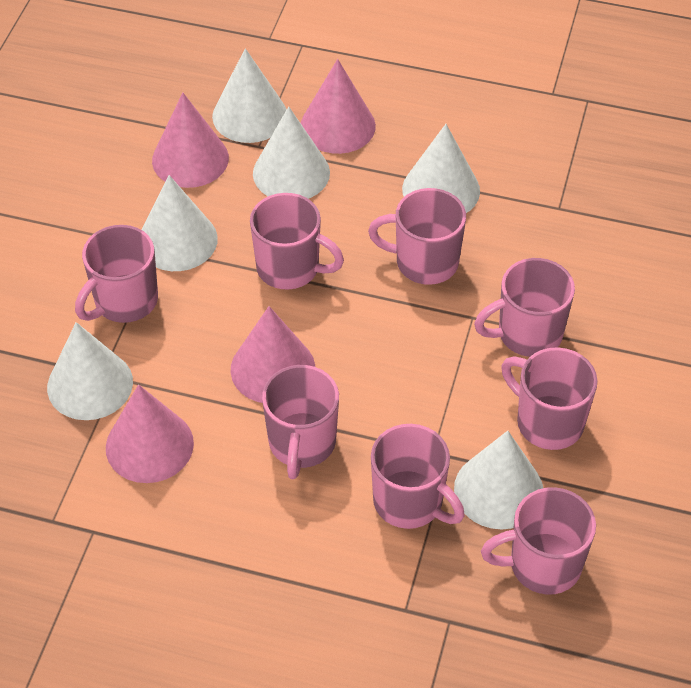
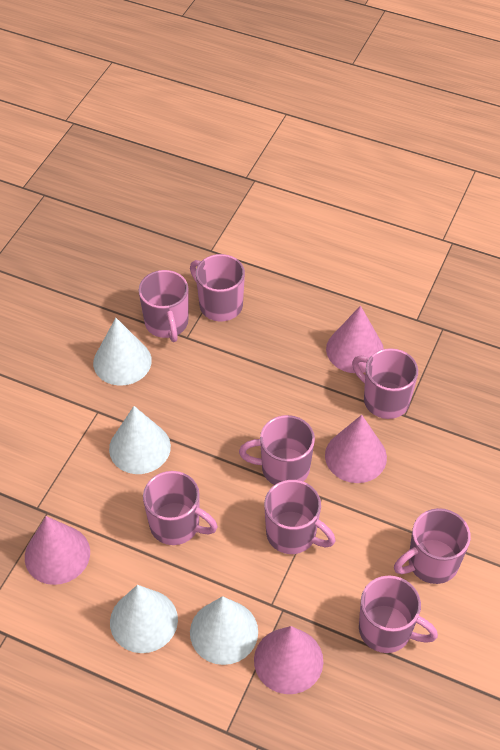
white cone: 6 -> 4

